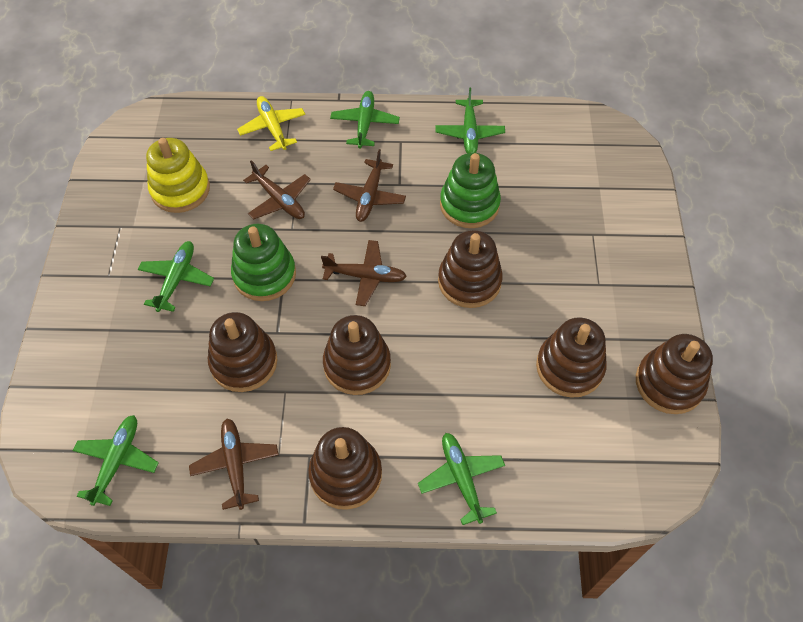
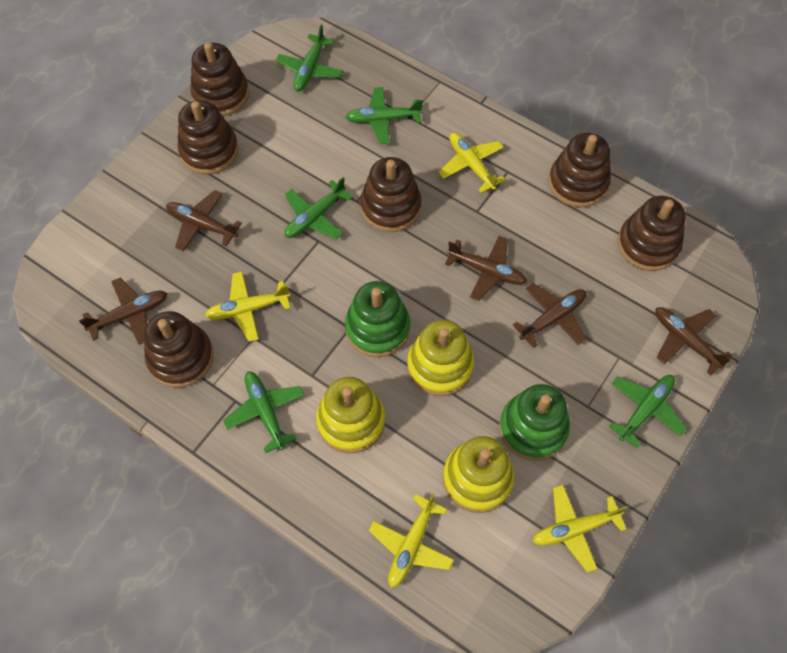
brown plane: 4 -> 5
yellow plane: 1 -> 4
yellow stacking toy: 1 -> 3

